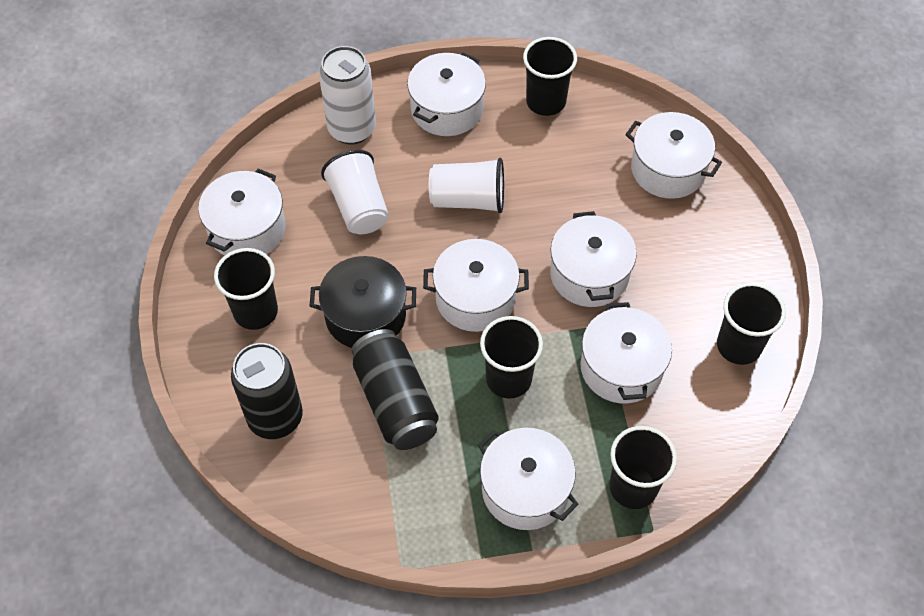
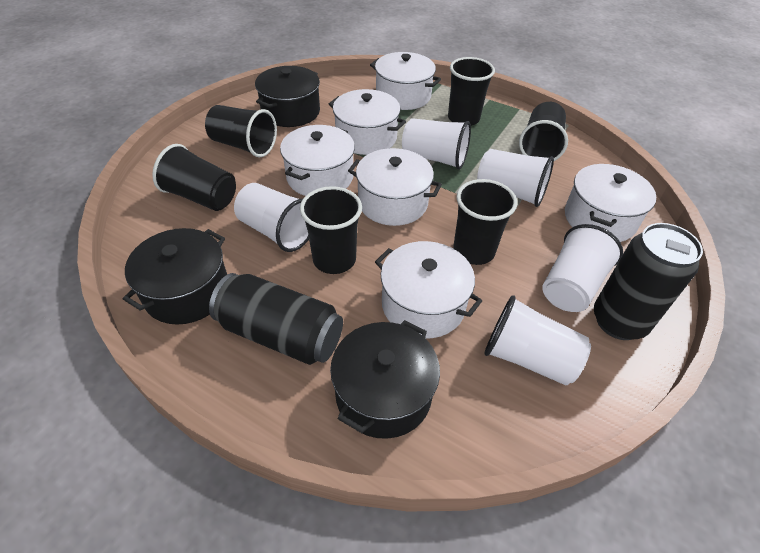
black cup: 5 -> 6
black pot: 1 -> 3
white can: 1 -> 0
white cup: 2 -> 5
white pot: 7 -> 6

